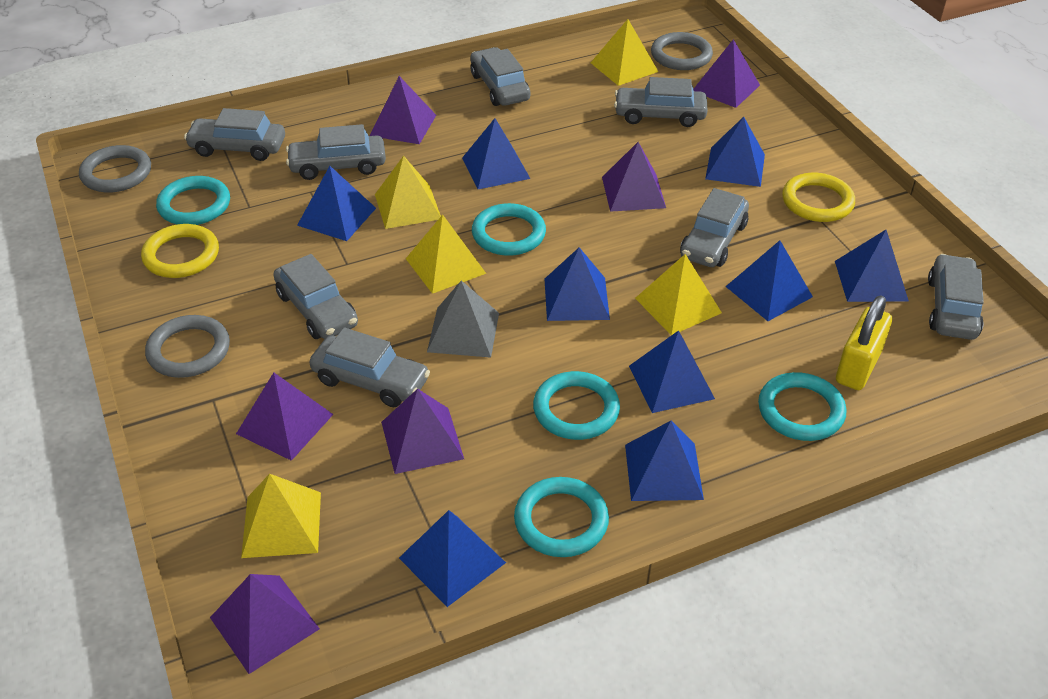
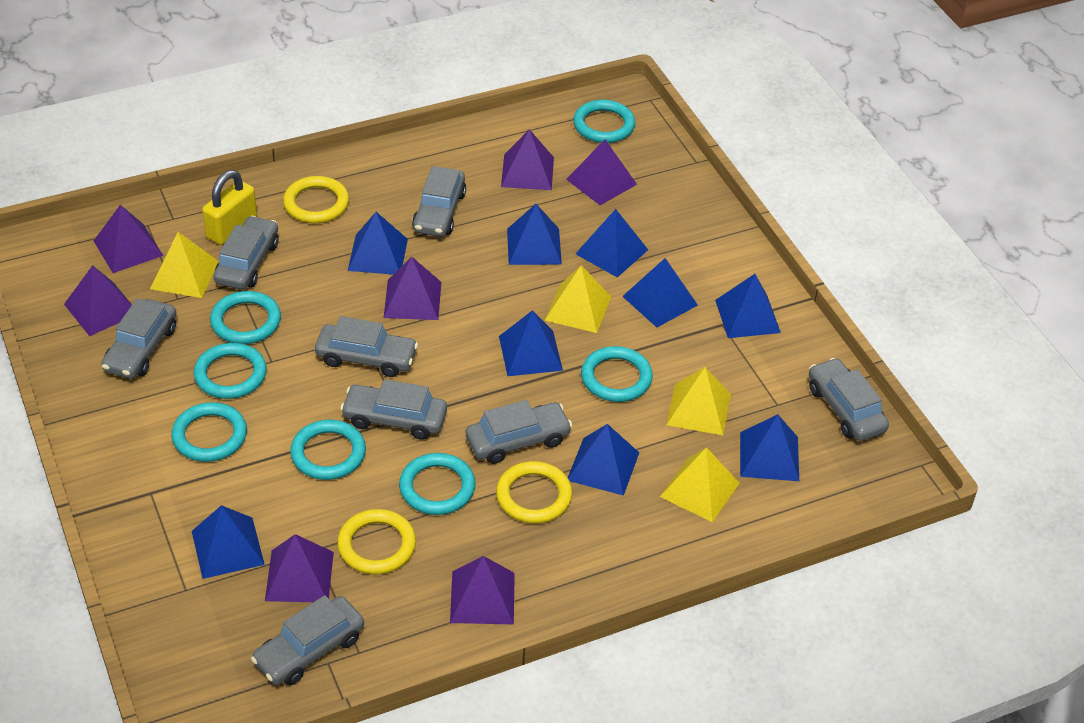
grey pyramid: 1 -> 0
grey ring: 3 -> 0
purple pyramid: 6 -> 7
turquoise ring: 5 -> 7
yellow pyramid: 5 -> 4
yellow ring: 2 -> 3

